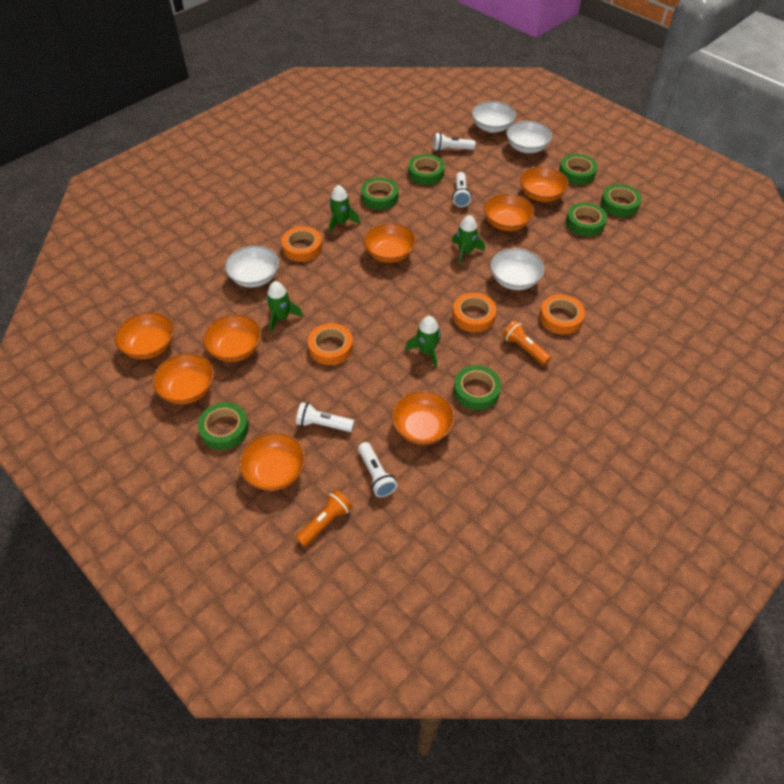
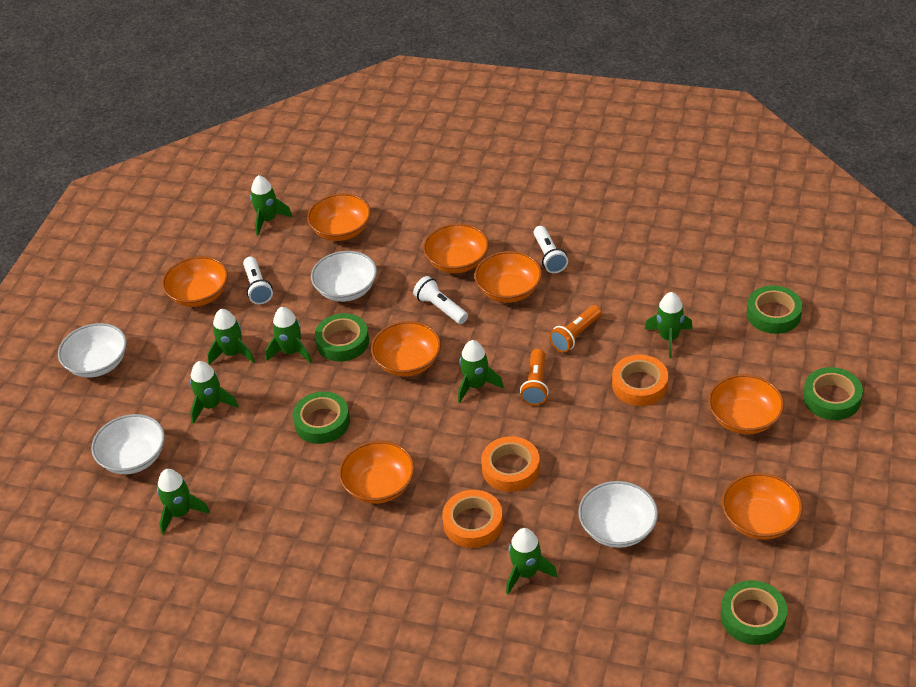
green rocket: 4 -> 8
green tape: 7 -> 5
orange tape: 4 -> 3
white flashlight: 4 -> 3

